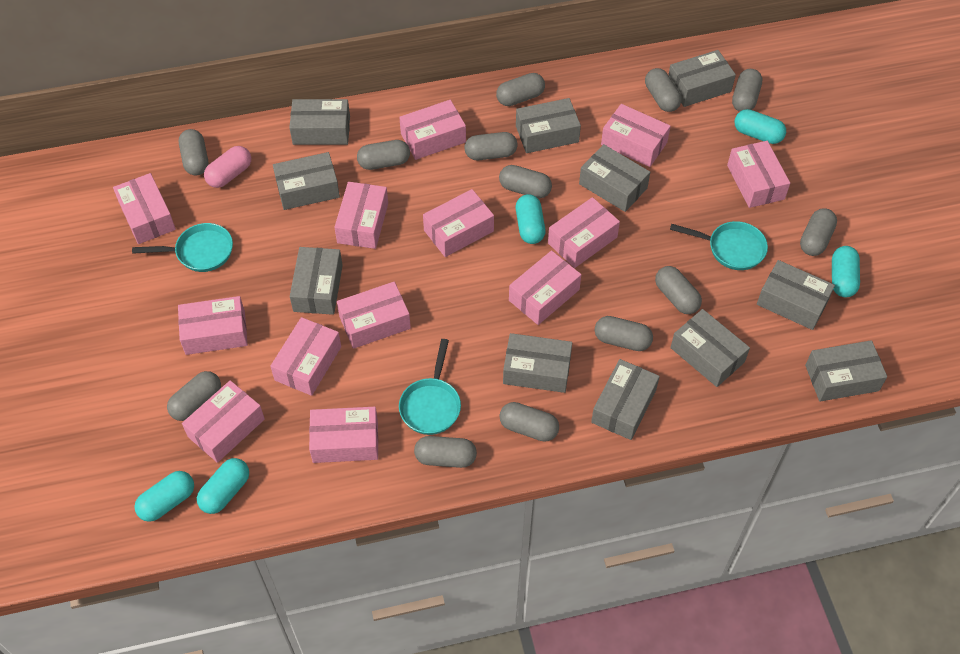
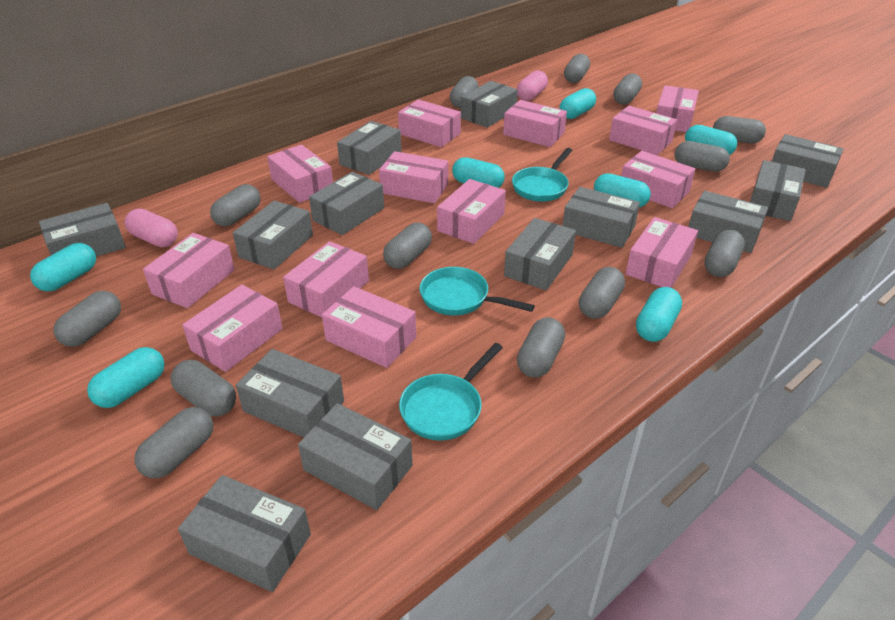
grey box: 11 -> 13
pink capsule: 1 -> 2
turquoise capsule: 5 -> 7

